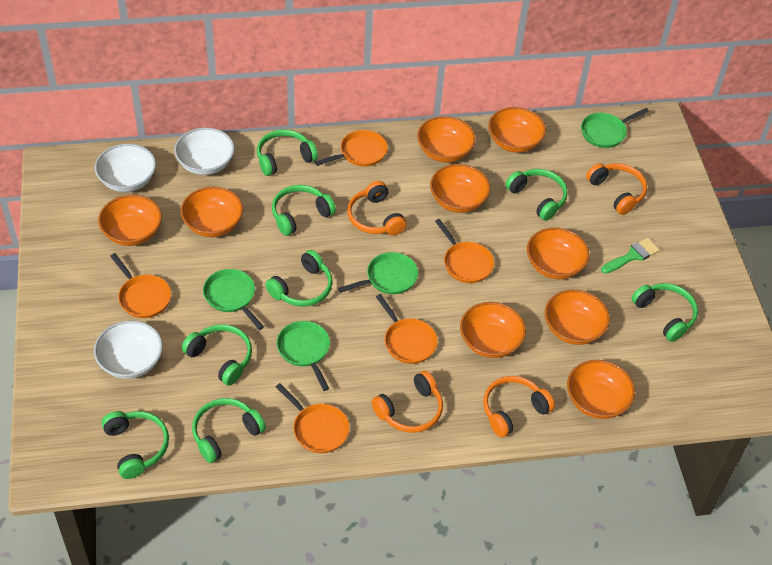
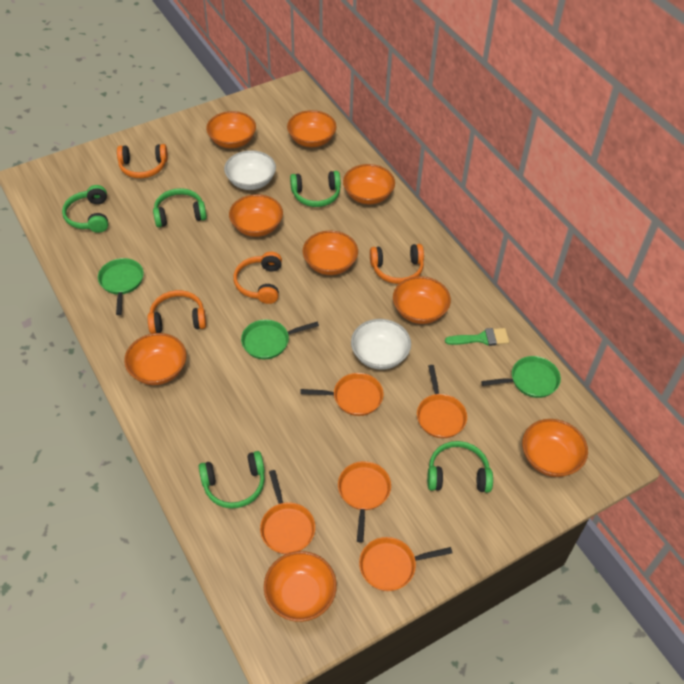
green headphones: 8 -> 5
green pan: 4 -> 3
white bowl: 3 -> 2

